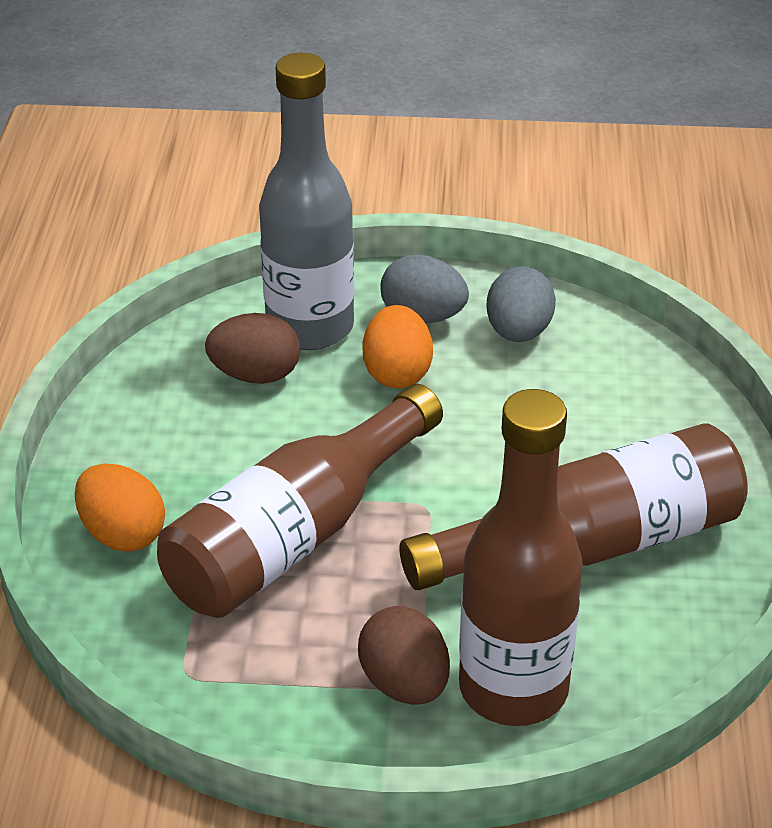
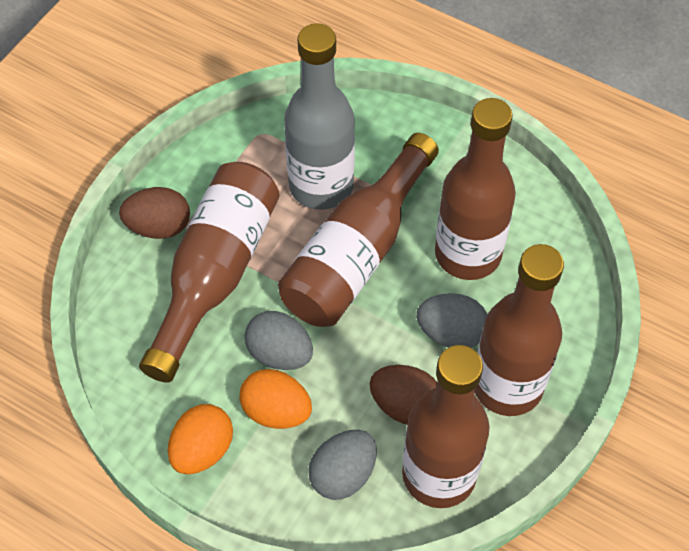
brown bottle: 3 -> 5
grey egg: 2 -> 3

